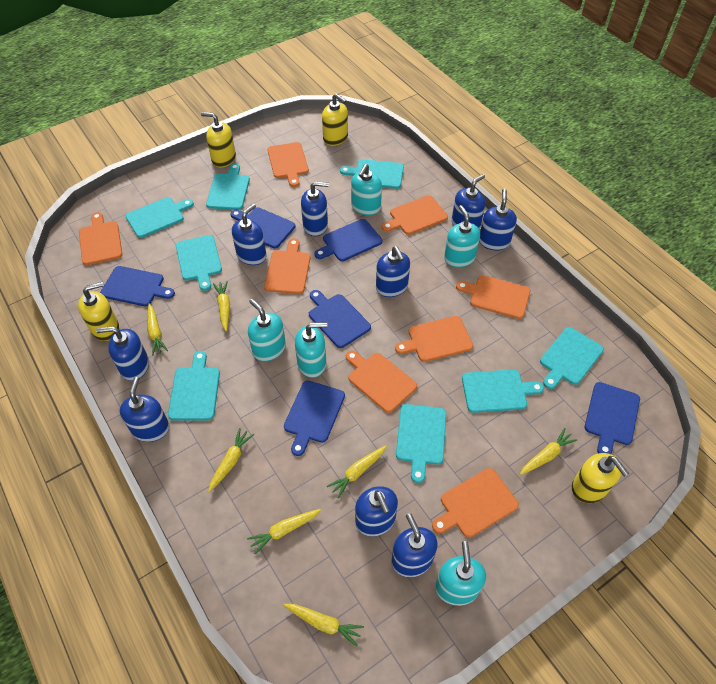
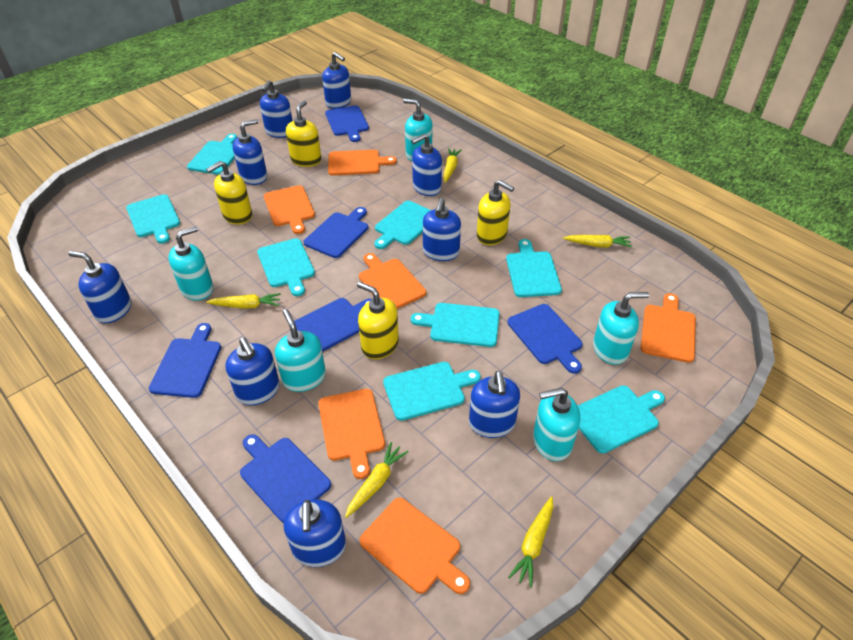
orange cutting board: 8 -> 6
yellow carrot: 7 -> 5

